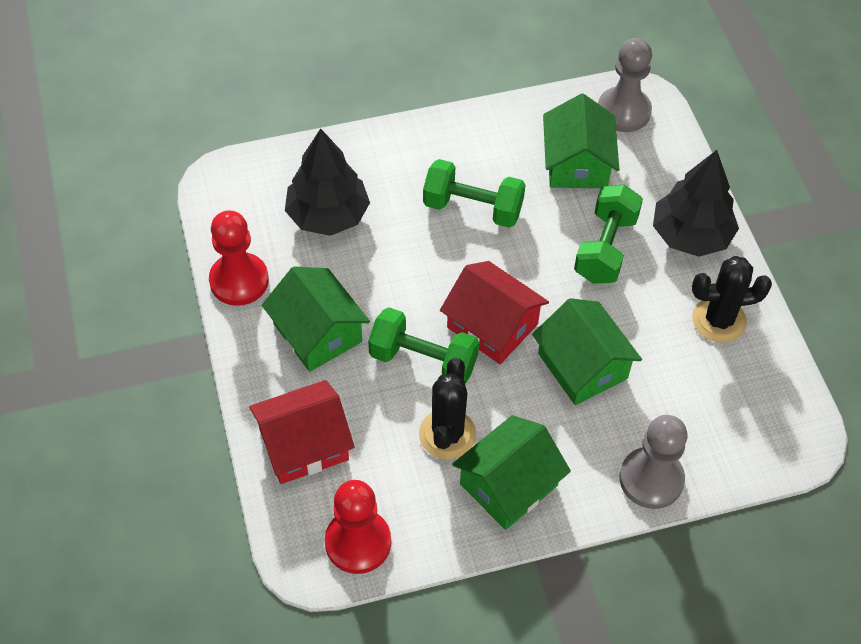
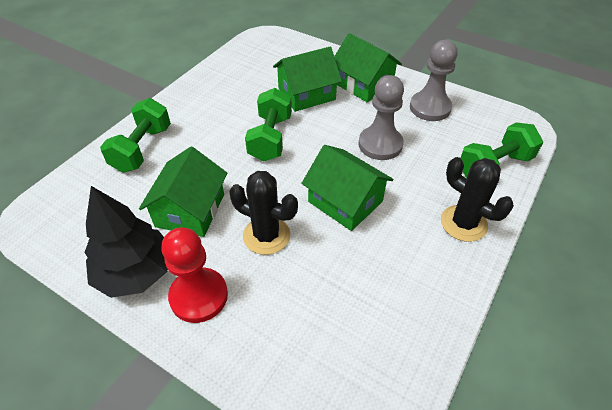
black tree: 2 -> 1
red house: 2 -> 0
red pawn: 2 -> 1

